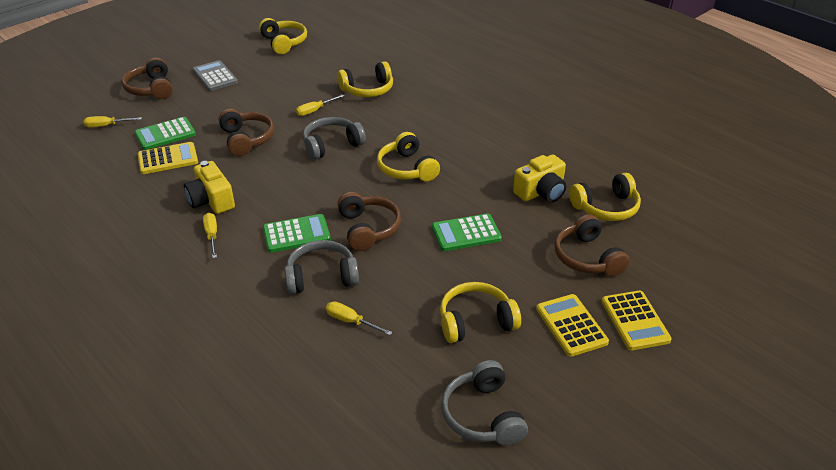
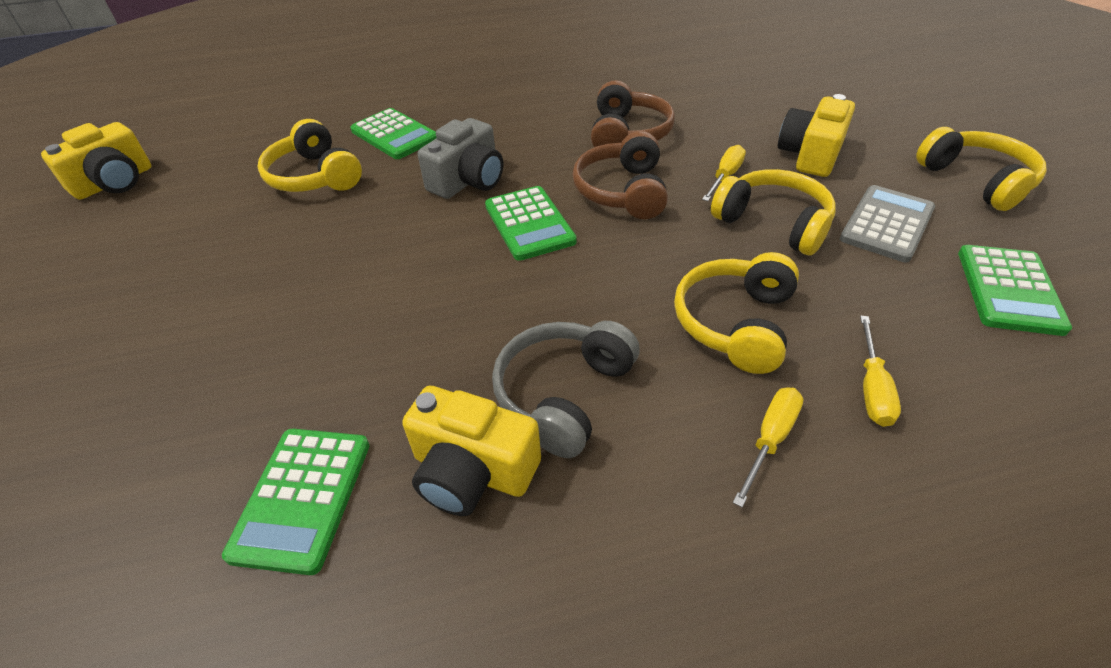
brown headphones: 4 -> 2
green calculator: 3 -> 4
grey camera: 0 -> 1
grey headphones: 3 -> 1
yellow calculator: 3 -> 0
yellow camera: 2 -> 3
yellow headphones: 5 -> 4
yellow screwdriver: 4 -> 3

